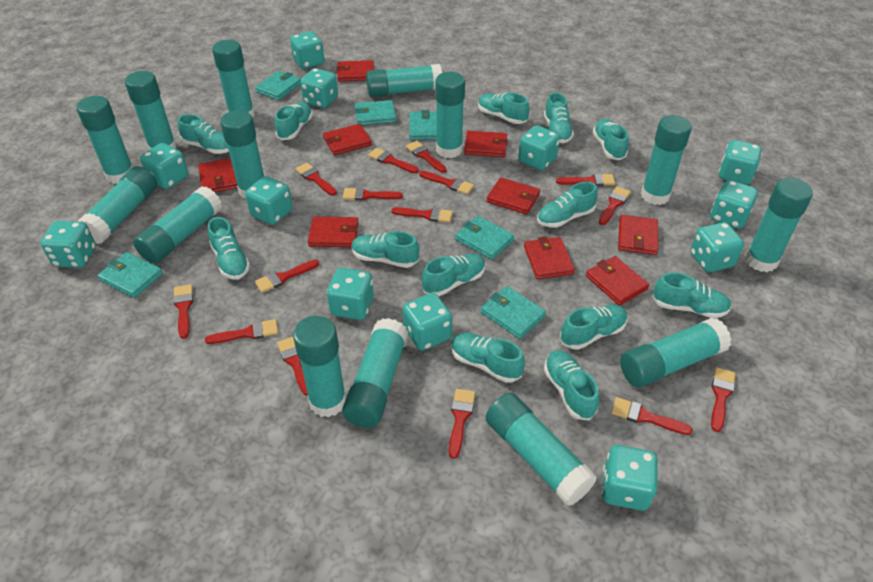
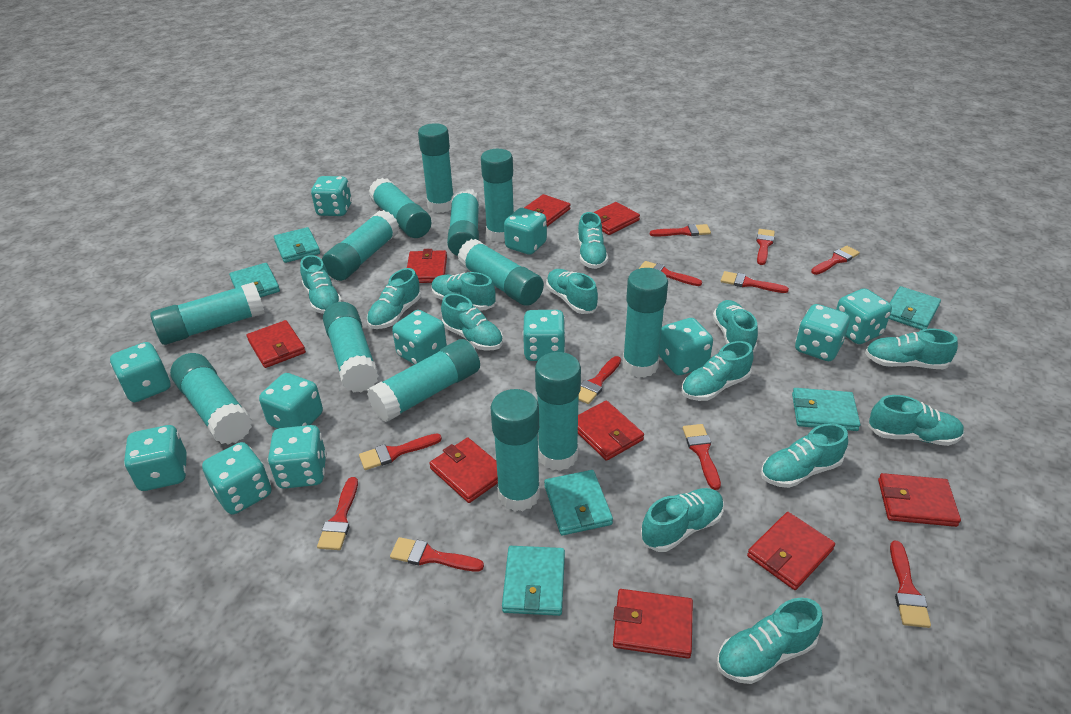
red brush: 15 -> 11
turquoise glue stick: 14 -> 13

